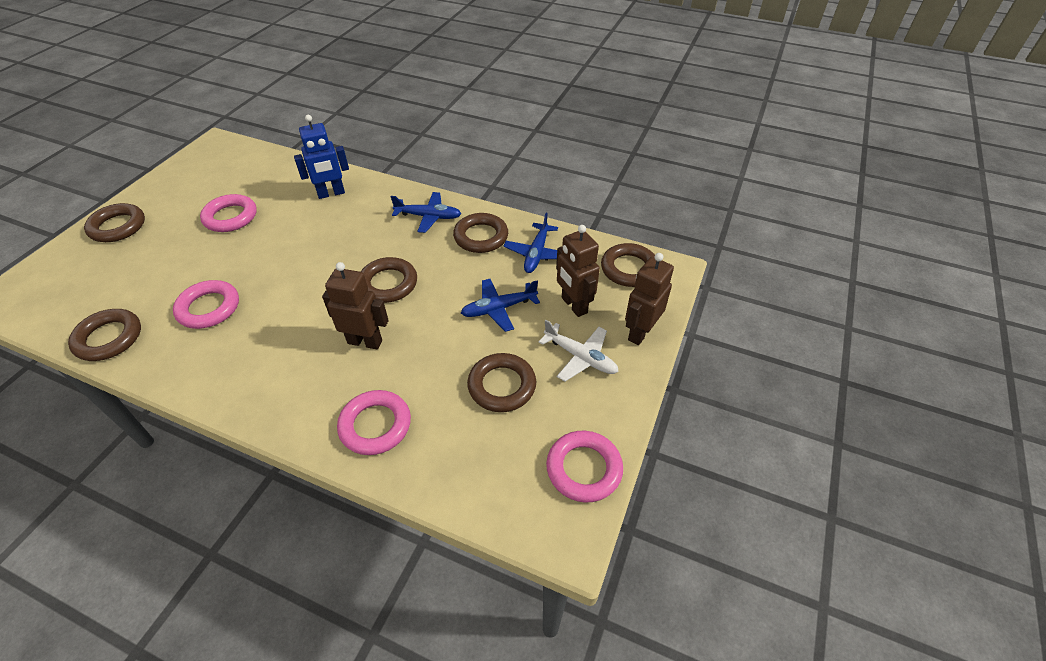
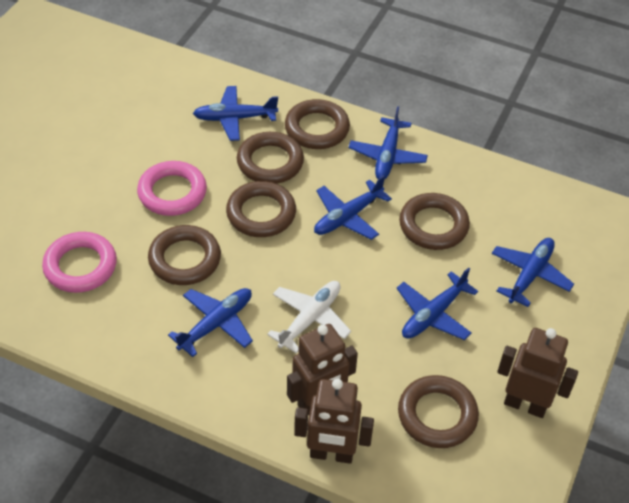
blue plane: 3 -> 6
blue robot: 1 -> 0
pink ring: 4 -> 2

